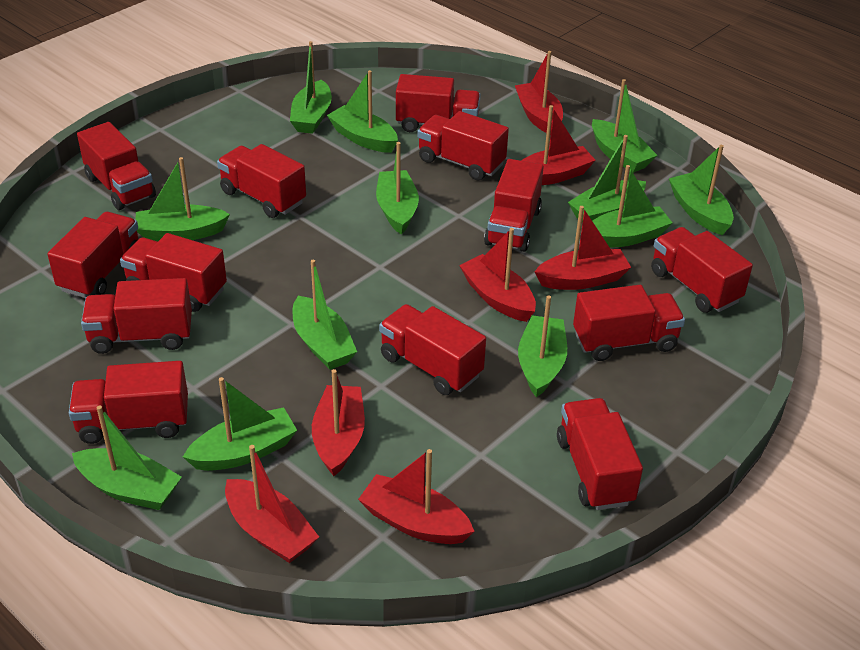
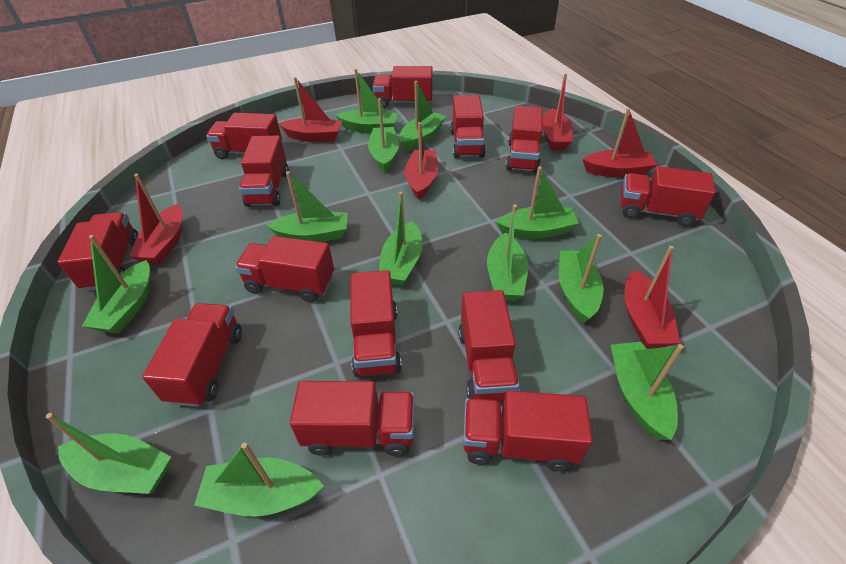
red boat: 7 -> 6

